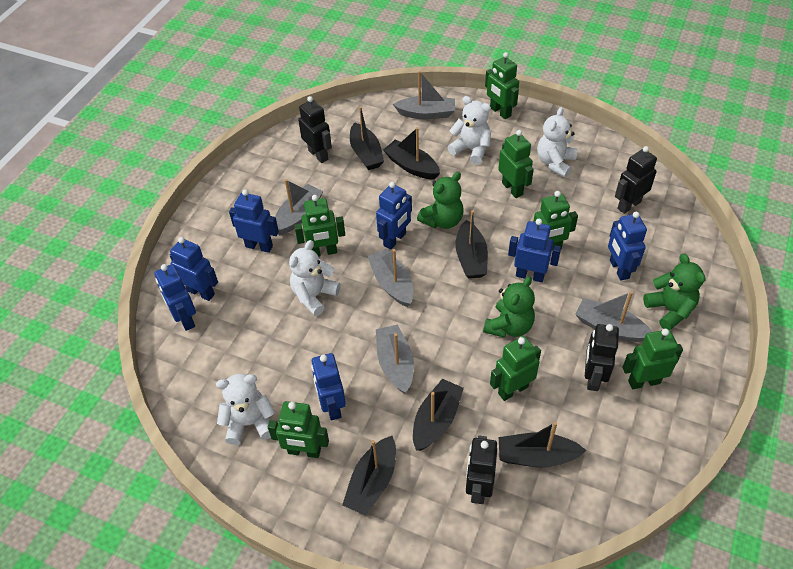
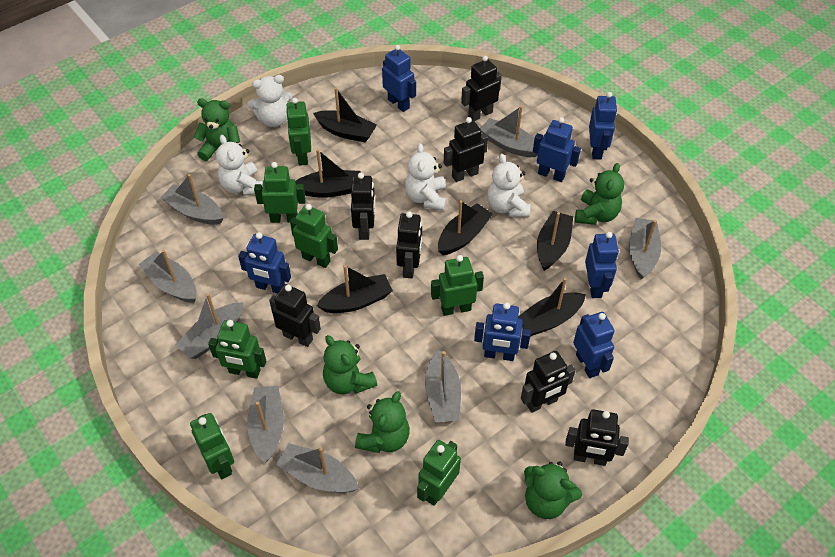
black robot: 4 -> 7
green teddy bear: 3 -> 5
grey boat: 5 -> 8

